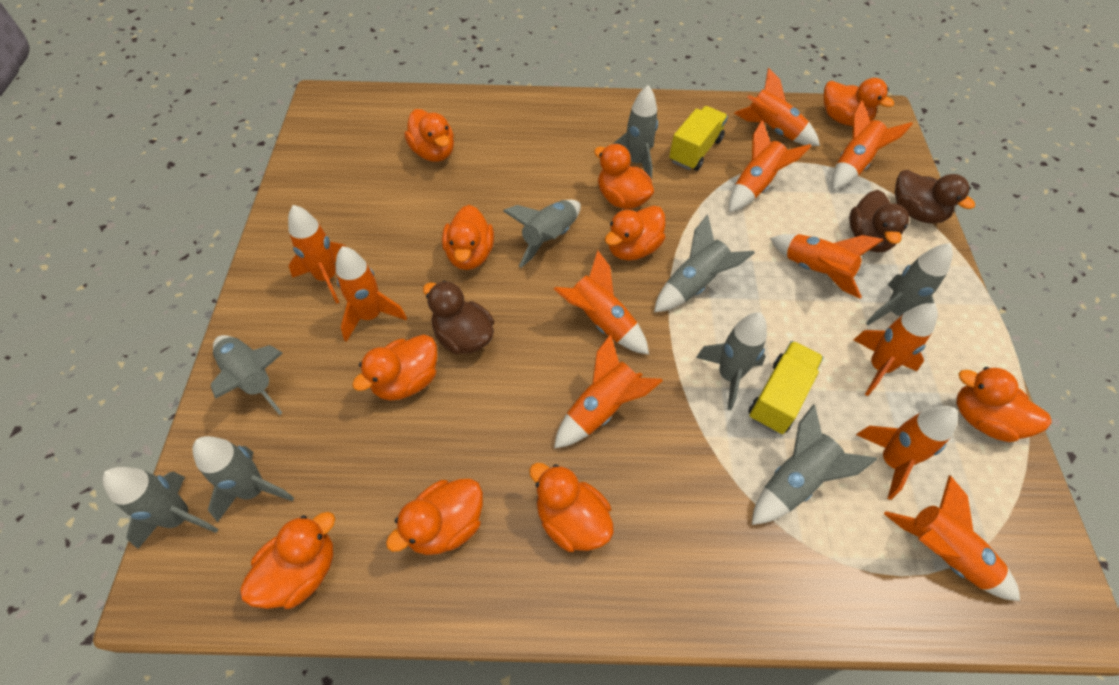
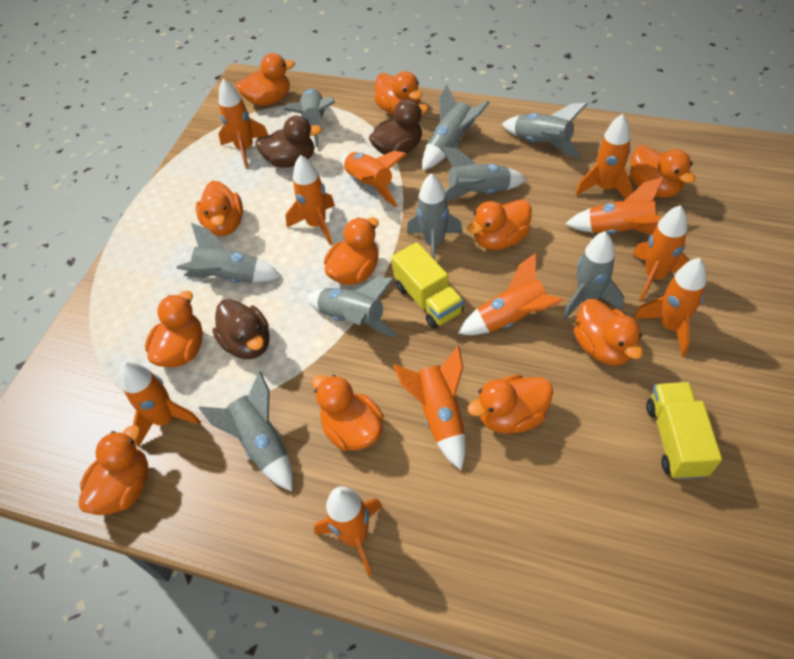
orange duck: 10 -> 11

